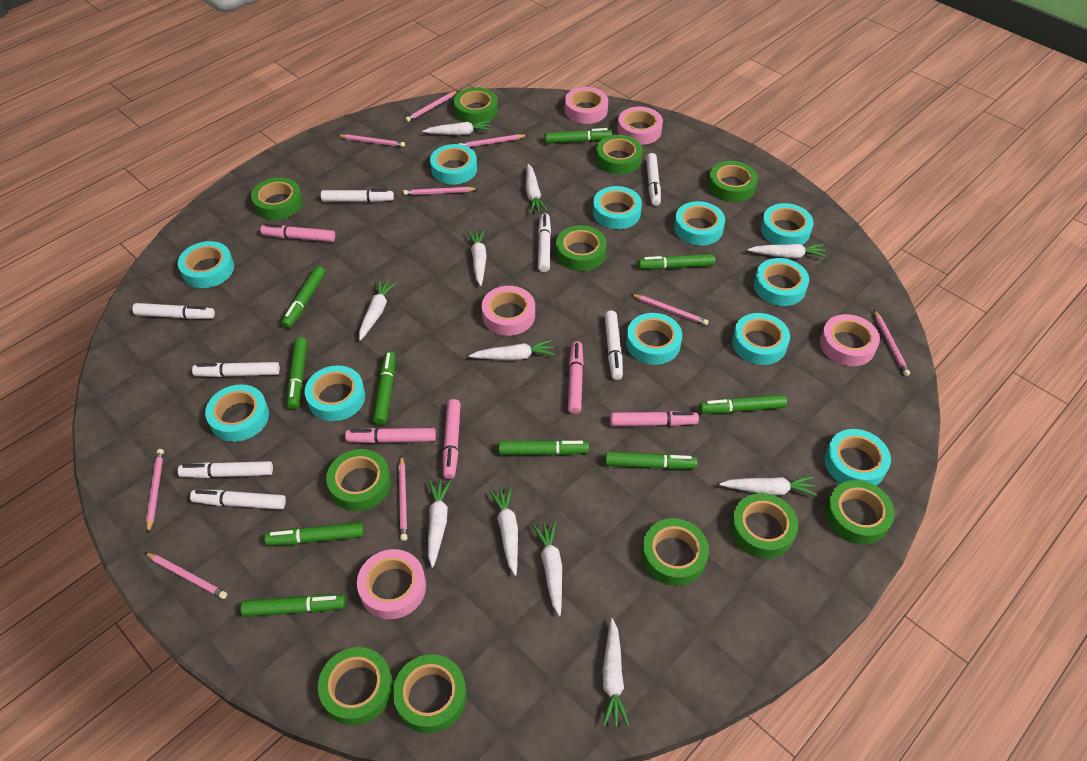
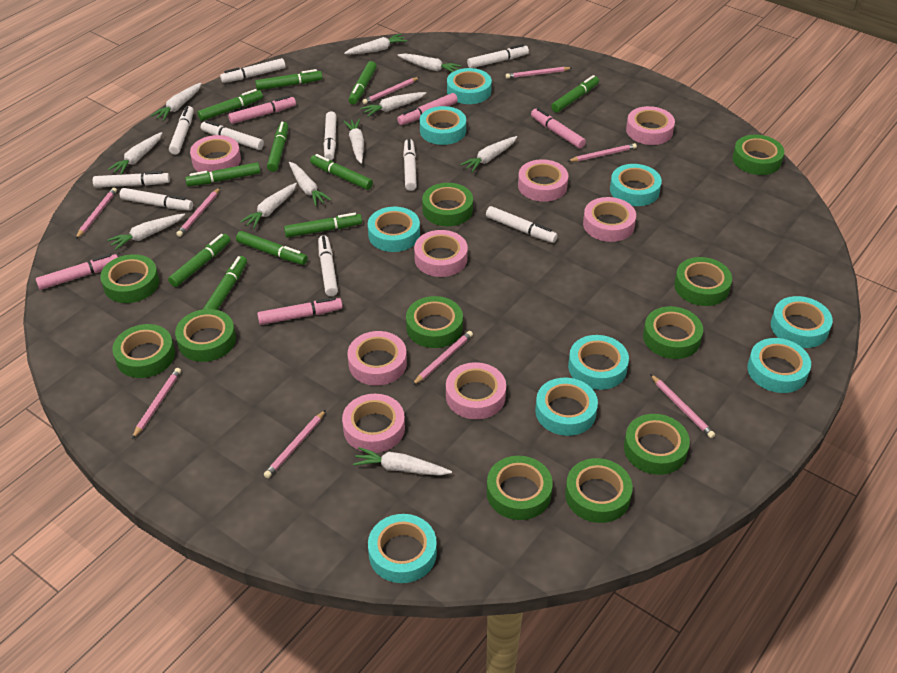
green marker: 10 -> 11
pink tape: 5 -> 8
turquoise tape: 11 -> 9
white marker: 8 -> 10

